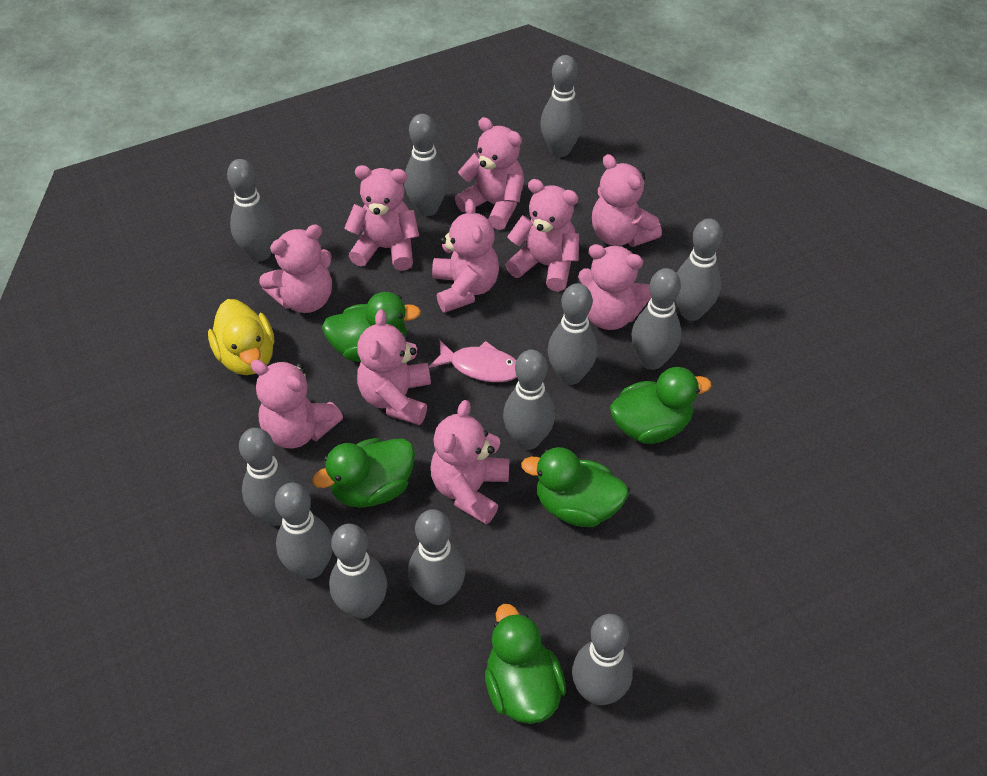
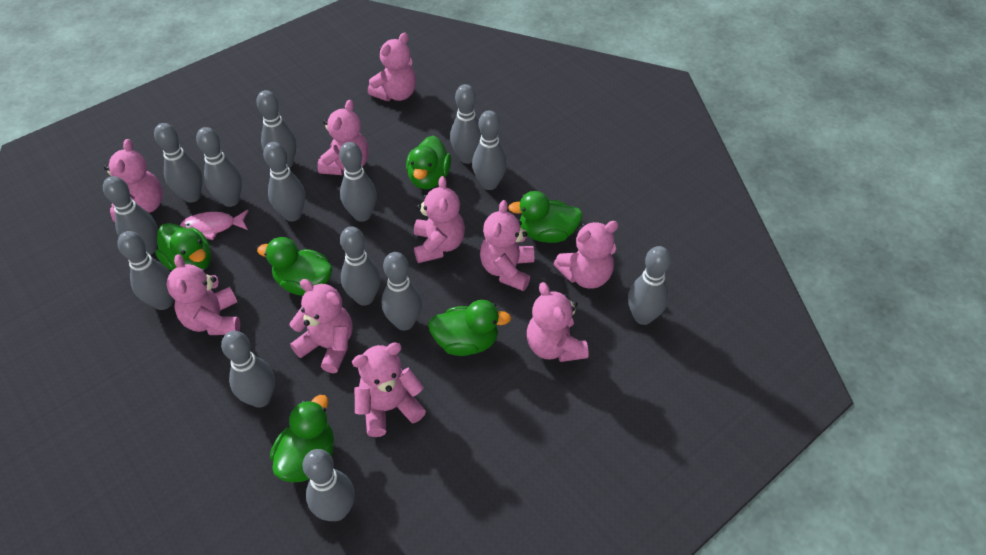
green duck: 5 -> 6
grey bowling pin: 12 -> 14
yellow duck: 1 -> 0

